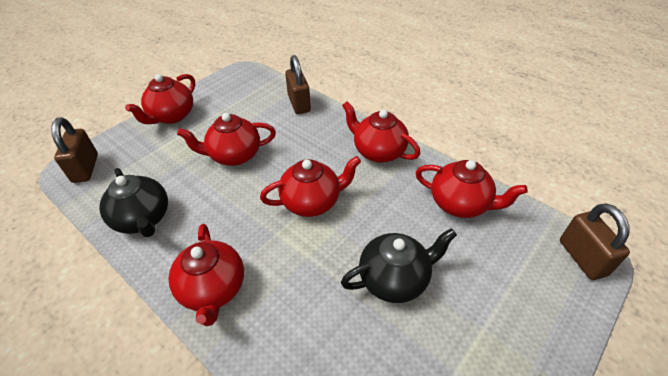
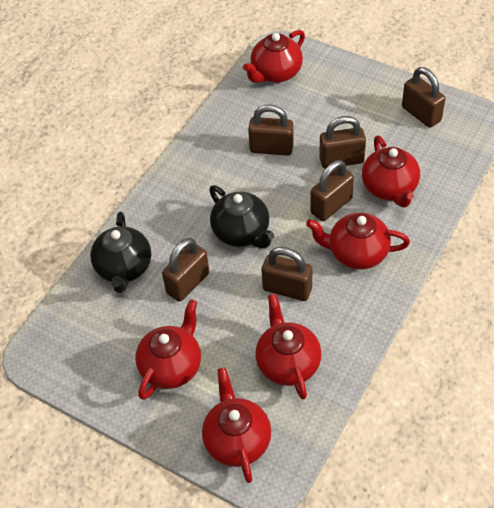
brown padlock: 3 -> 6

